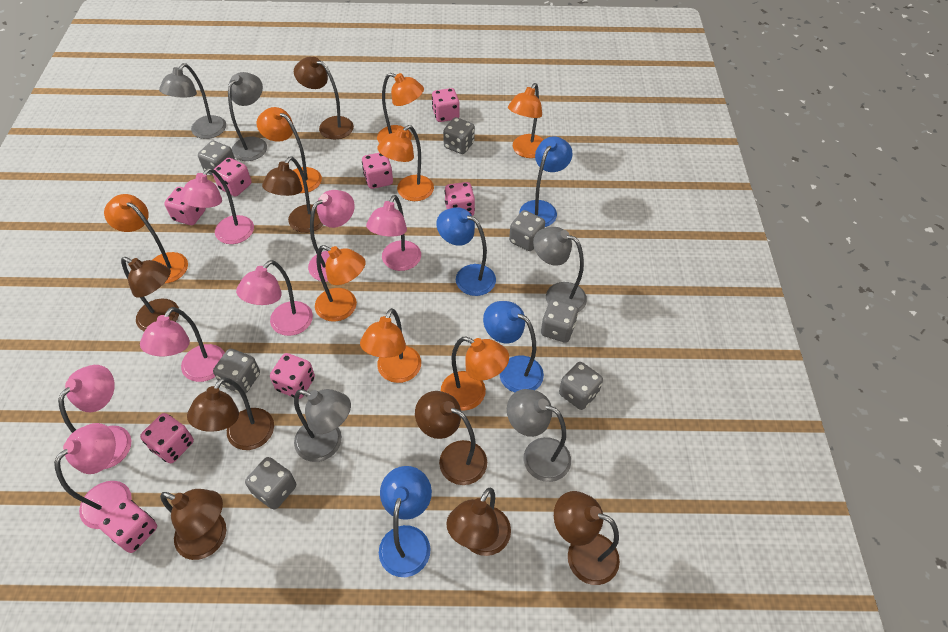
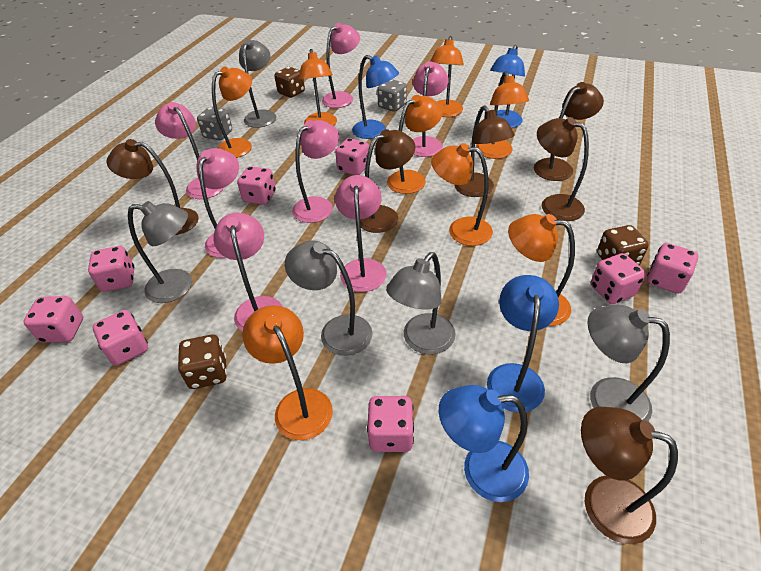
brown dice: 0 -> 3
brown lamp: 8 -> 6
grey dice: 7 -> 2

